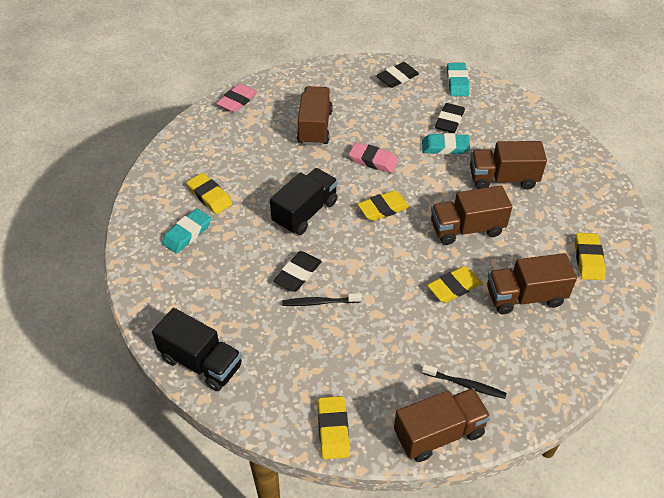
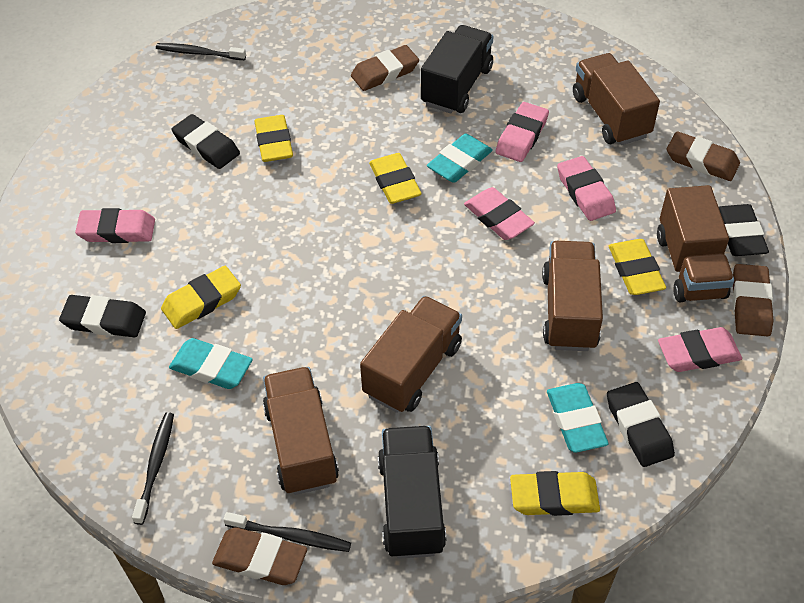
black eraser: 3 -> 4
black toothbrush: 2 -> 3
brown eraser: 0 -> 4
pink eraser: 2 -> 5

